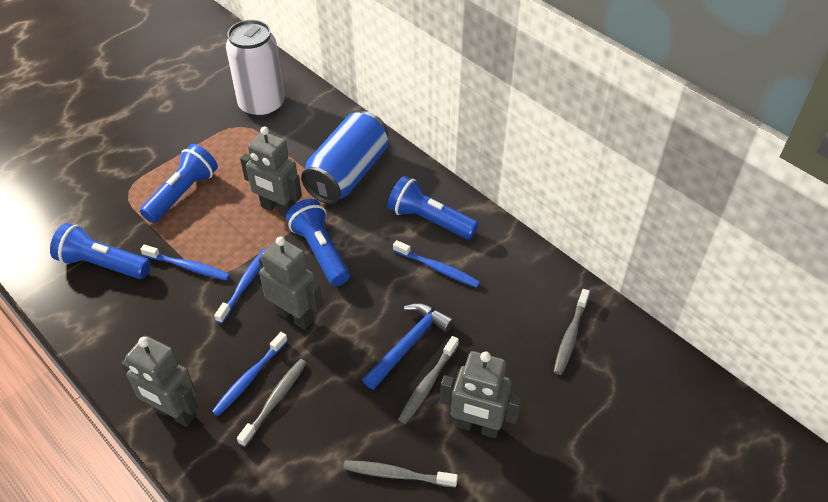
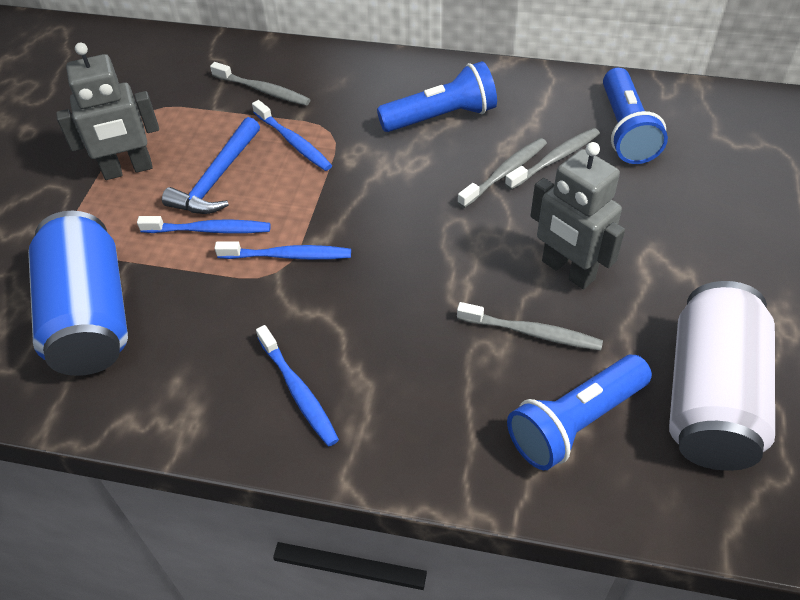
blue flashlight: 4 -> 3
grey robot: 4 -> 2

